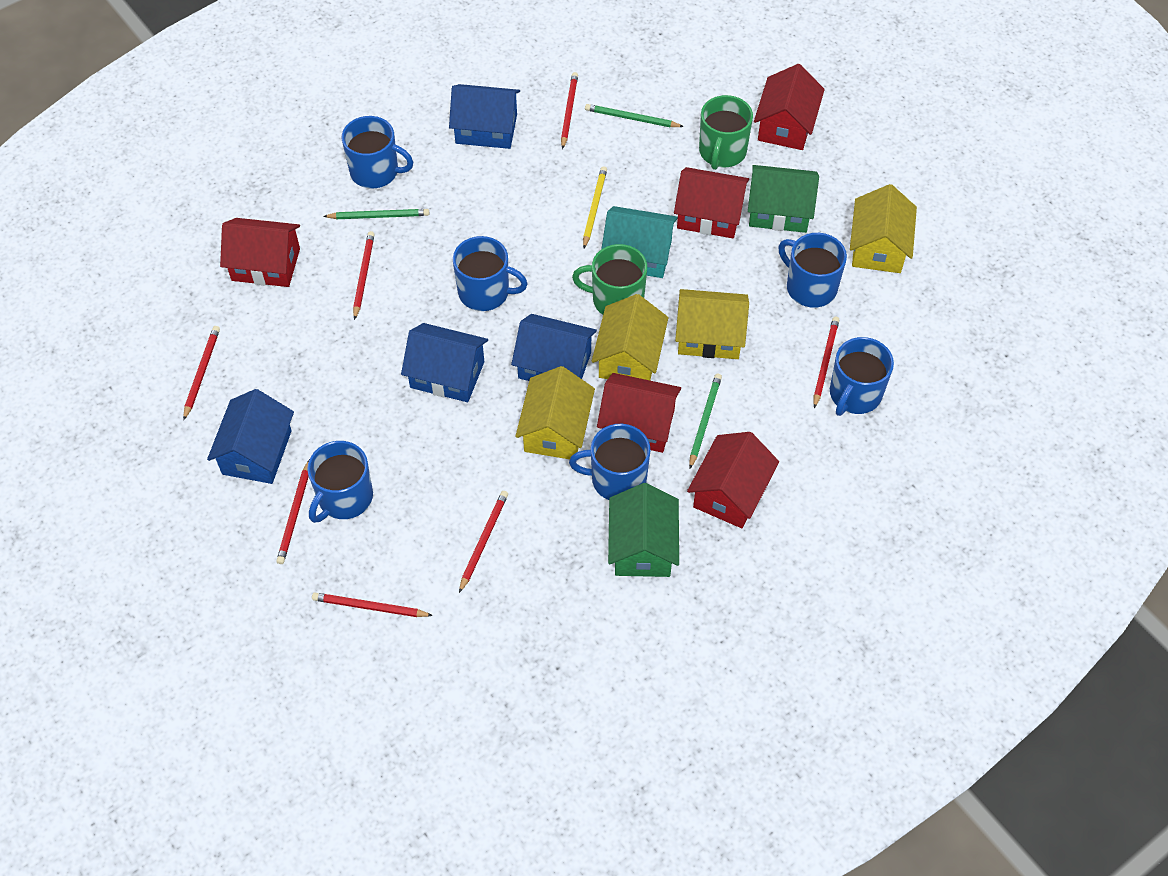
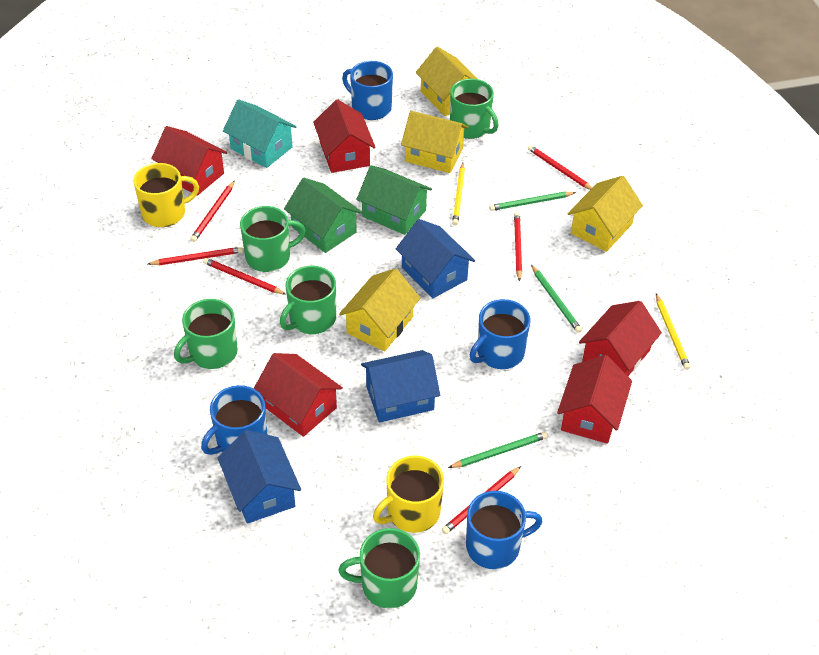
blue house: 4 -> 3
blue mug: 6 -> 4
green mug: 2 -> 5
red pencil: 7 -> 6
yellow mug: 0 -> 2
yellow pencil: 1 -> 2

